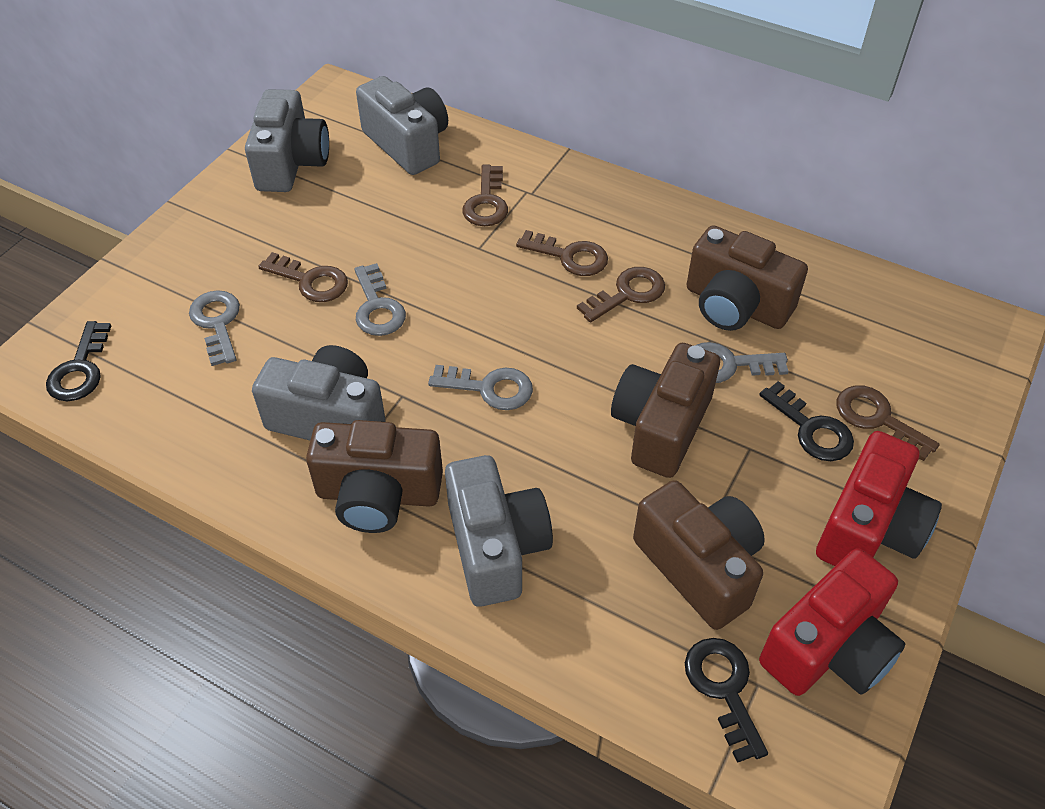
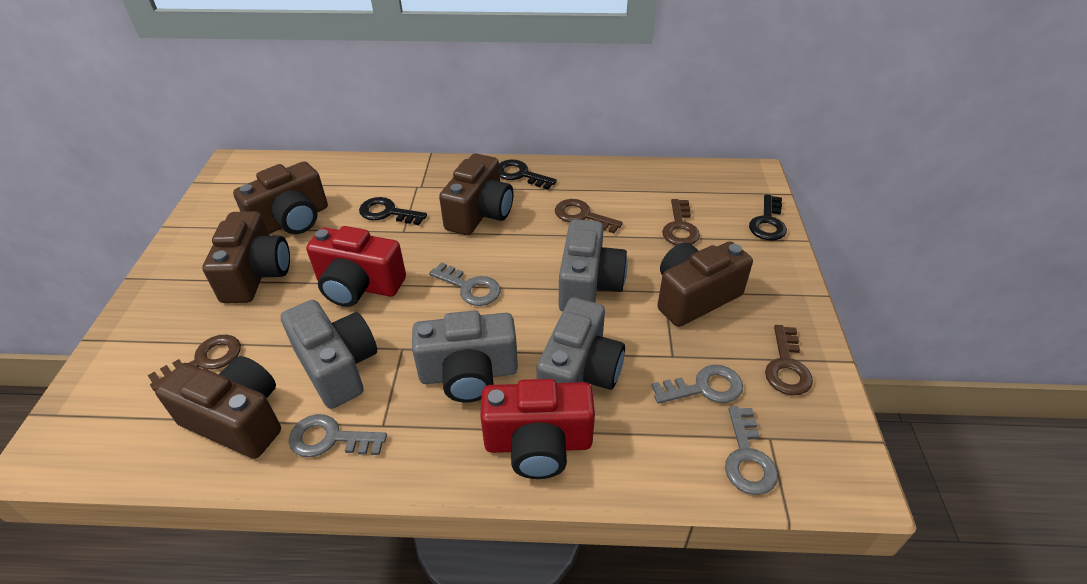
brown camera: 4 -> 5
brown key: 5 -> 4

